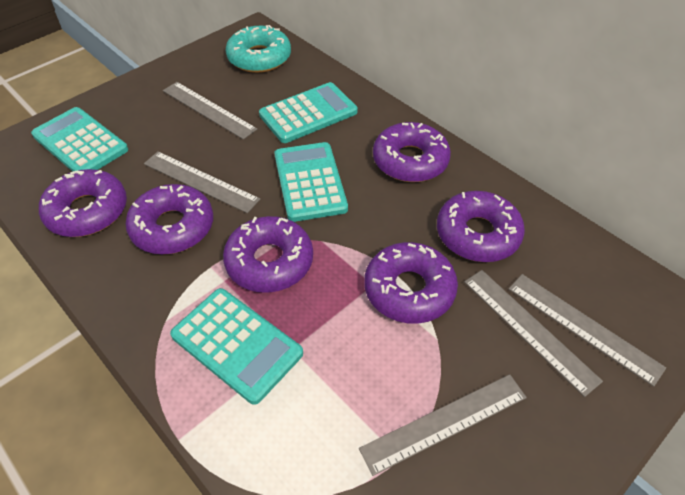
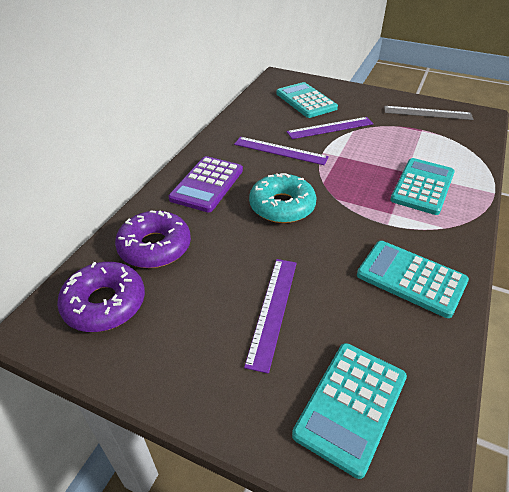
grey ruler: 5 -> 1
purple calculator: 0 -> 1
purple donut: 6 -> 2
purple ruler: 0 -> 3

